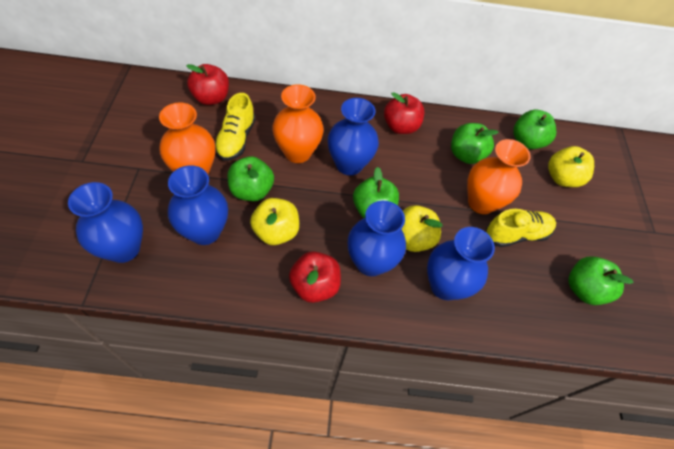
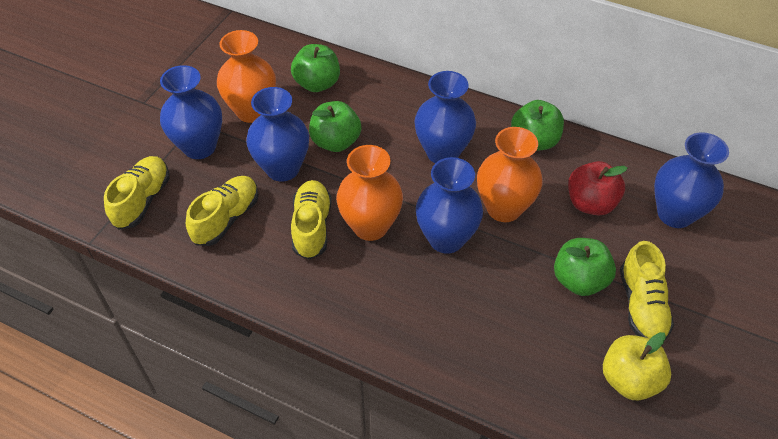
green apple: 5 -> 4
red apple: 3 -> 1
yellow apple: 3 -> 1
yellow shoe: 2 -> 4

